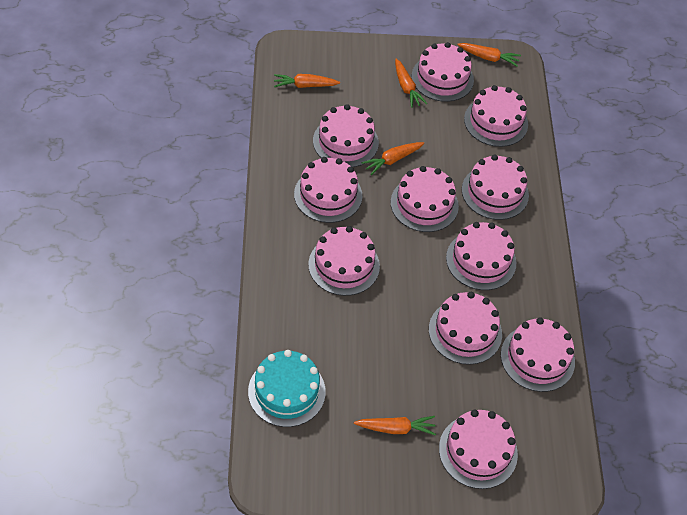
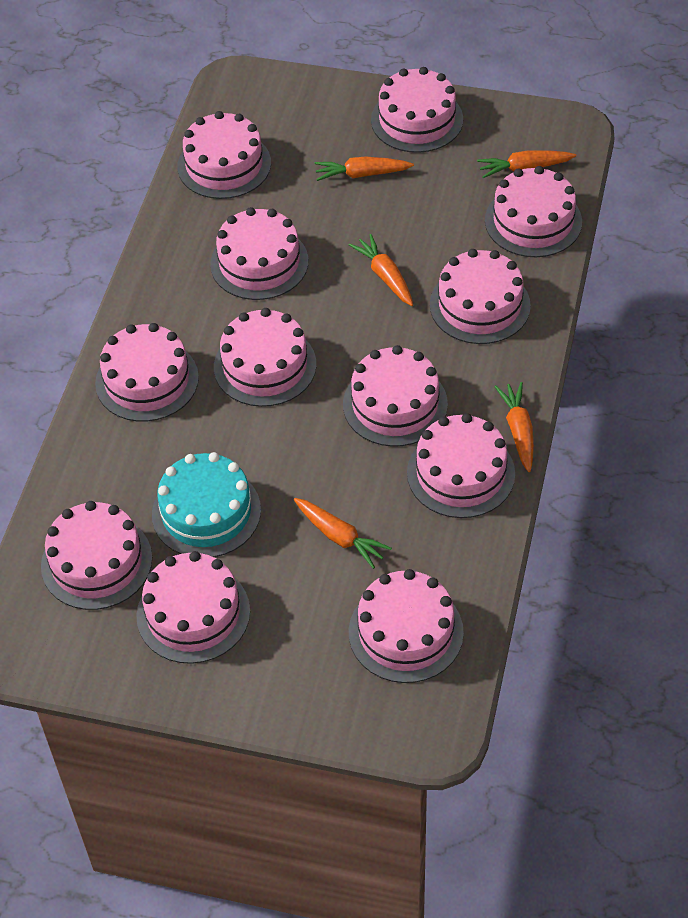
pink cake: 11 -> 12

